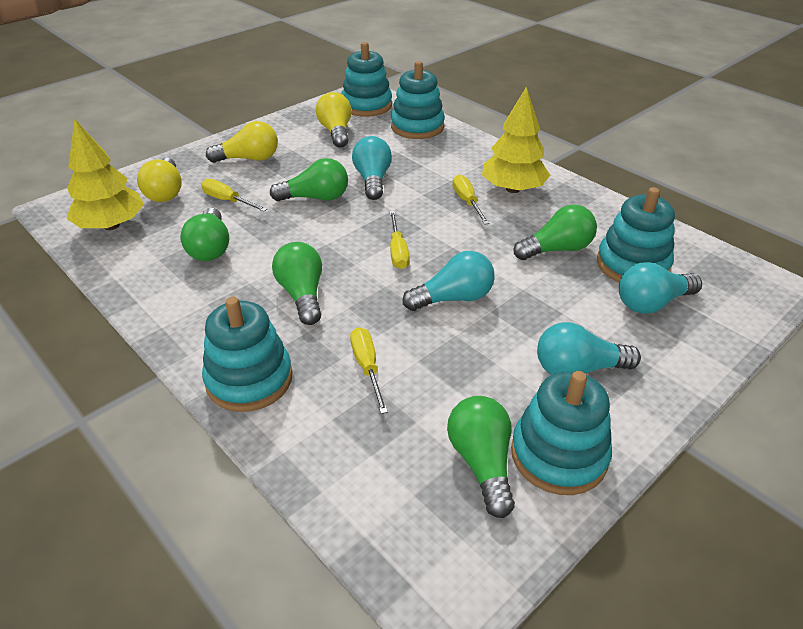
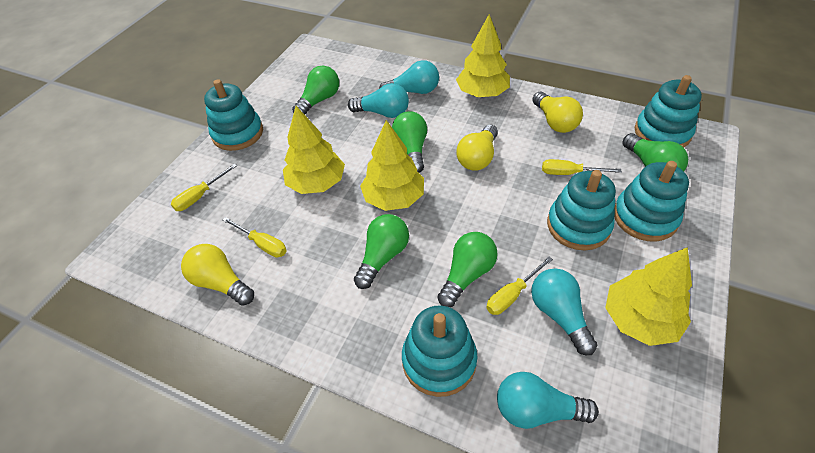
yellow tree: 2 -> 4

